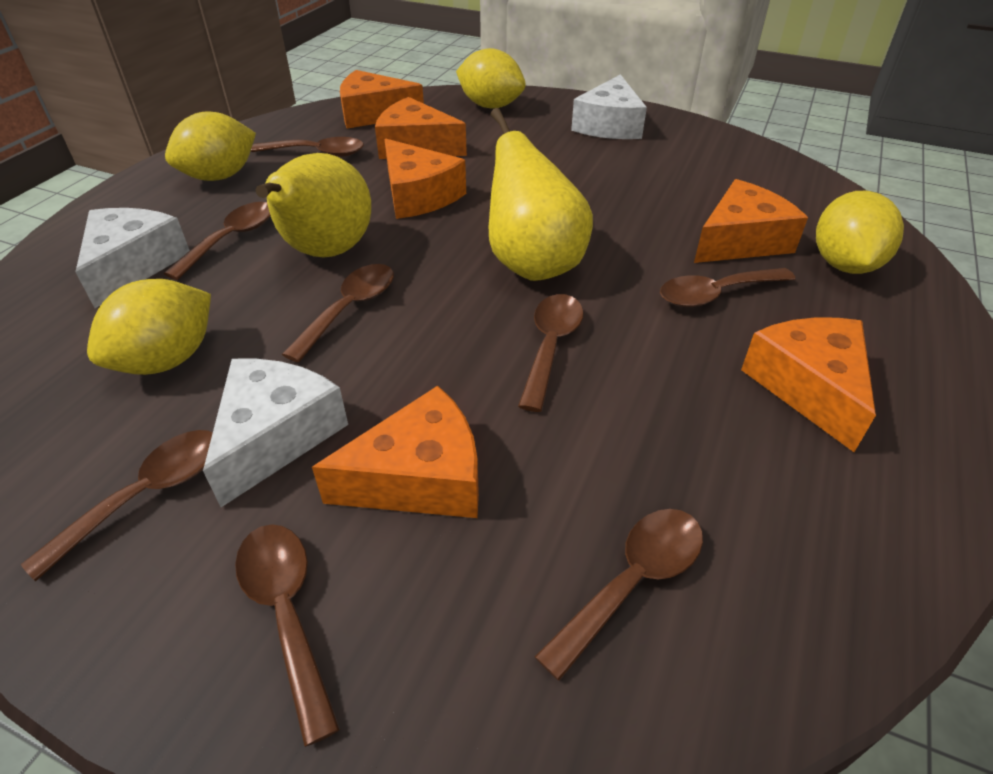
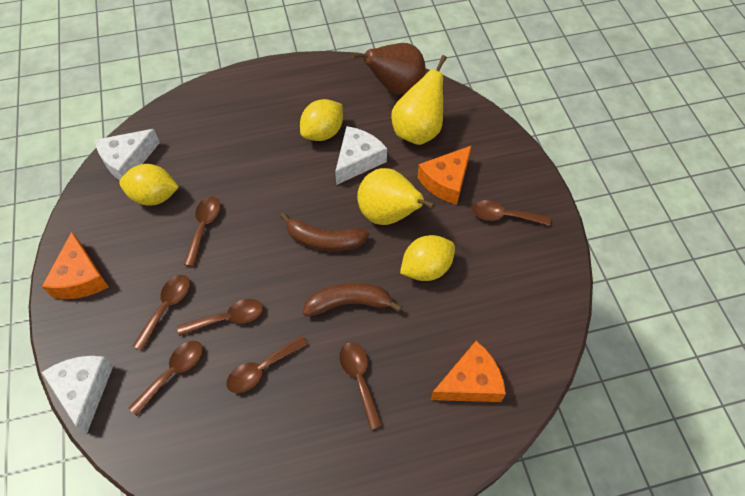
brown banana: 0 -> 2
brown pear: 0 -> 1
brown spoon: 8 -> 7
orange cheese: 6 -> 3
yellow lemon: 4 -> 3

